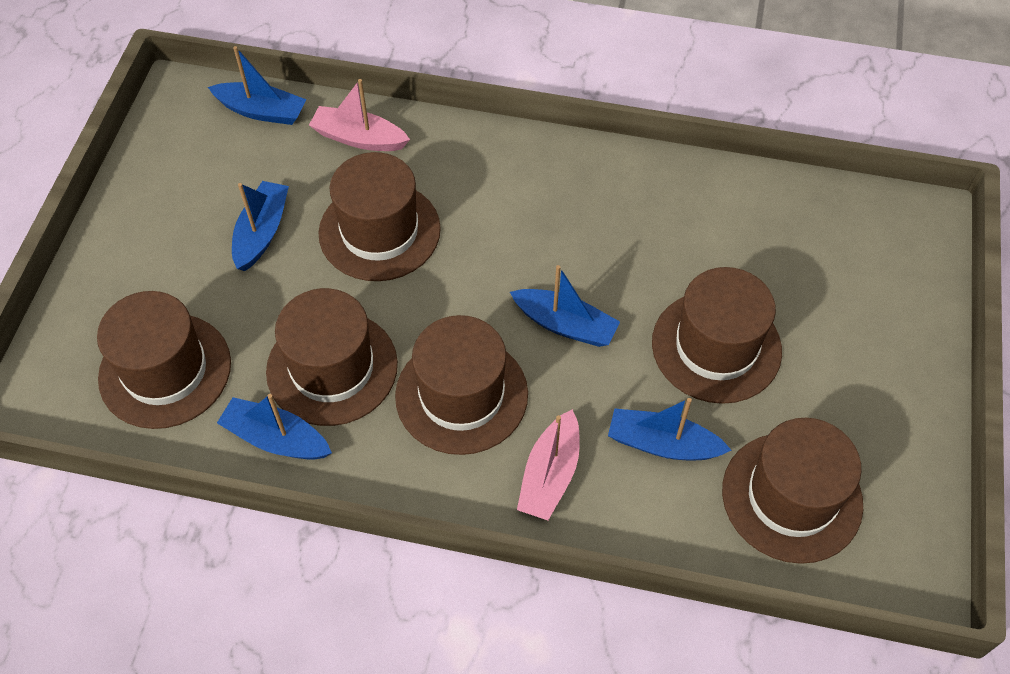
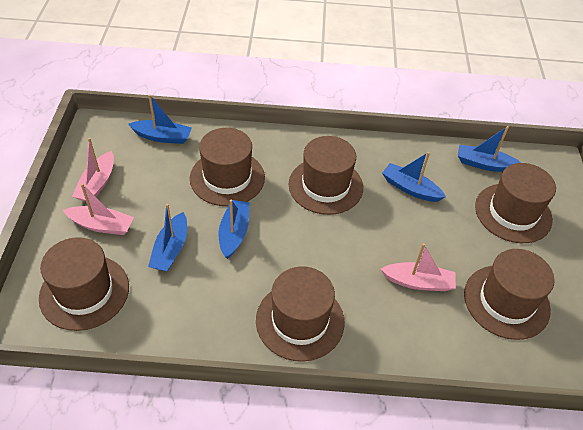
pink boat: 2 -> 3

